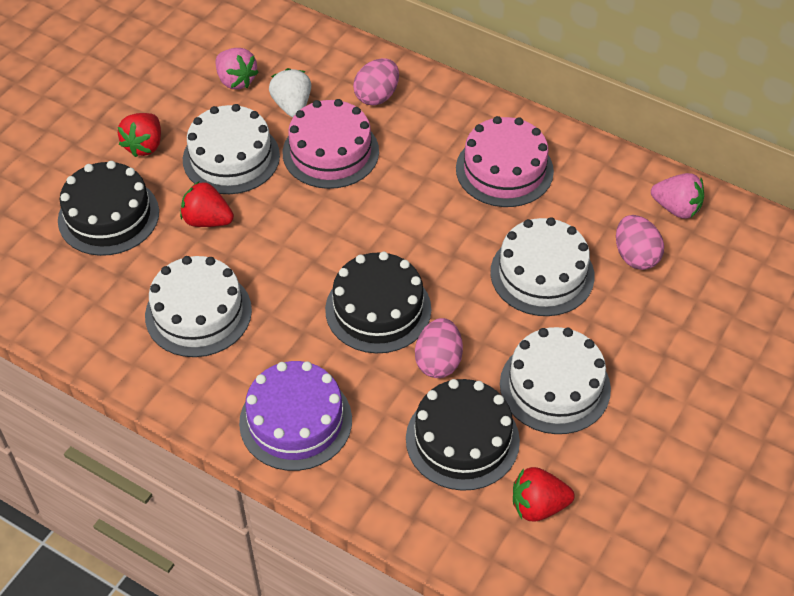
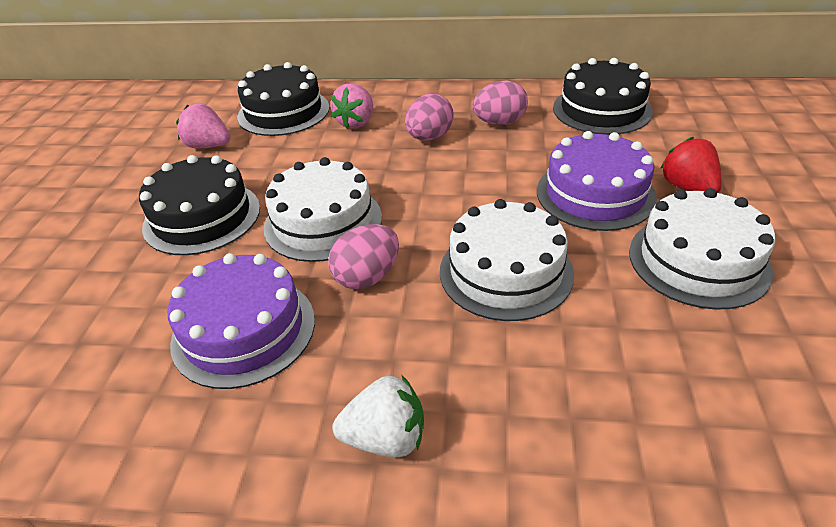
pink cake: 2 -> 0
purple cake: 1 -> 2
red strawberry: 3 -> 1
white cake: 4 -> 3

